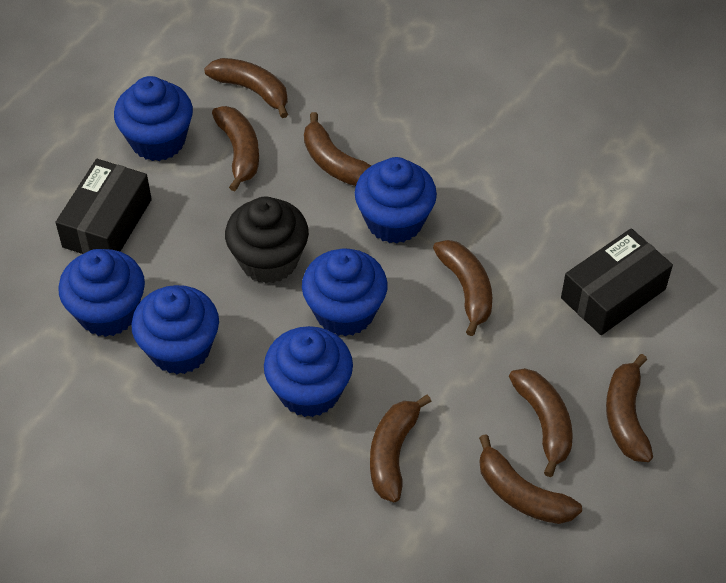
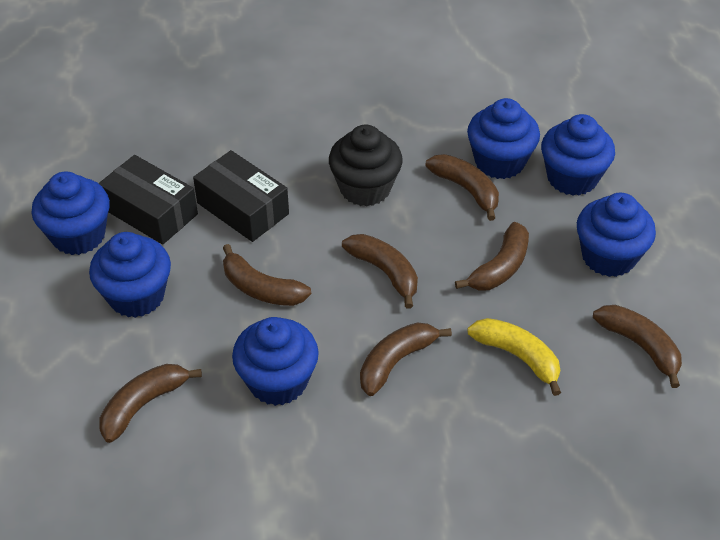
brown banana: 8 -> 7
yellow banana: 0 -> 1

